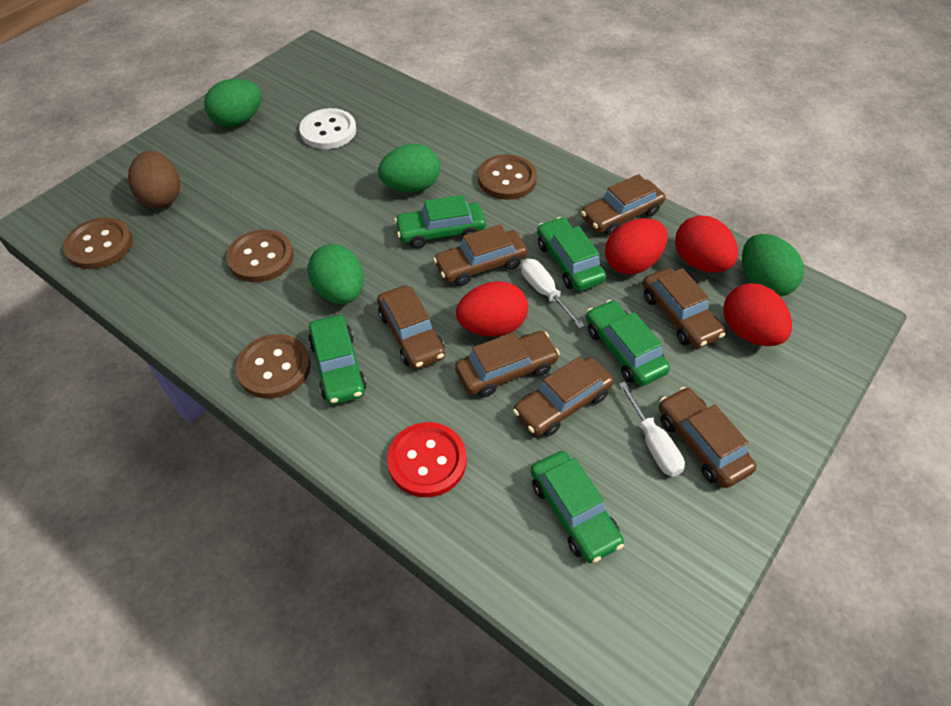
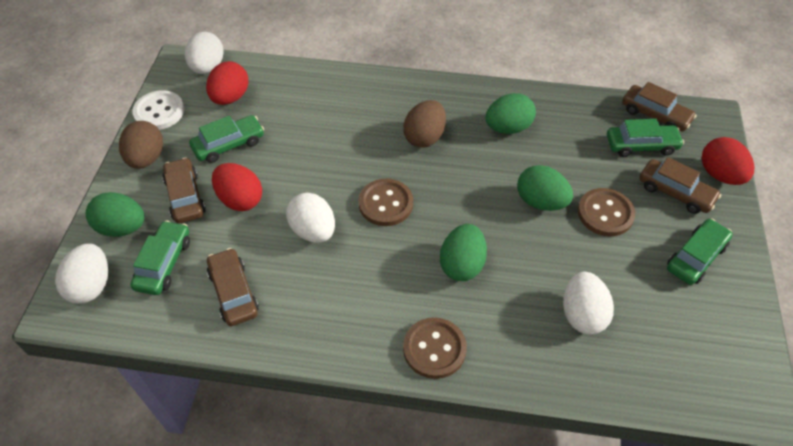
brown button: 4 -> 3
brown car: 7 -> 4
brown egg: 1 -> 2
green car: 5 -> 4
red button: 1 -> 0
red egg: 4 -> 3
white egg: 0 -> 4
white screwdriver: 2 -> 0

